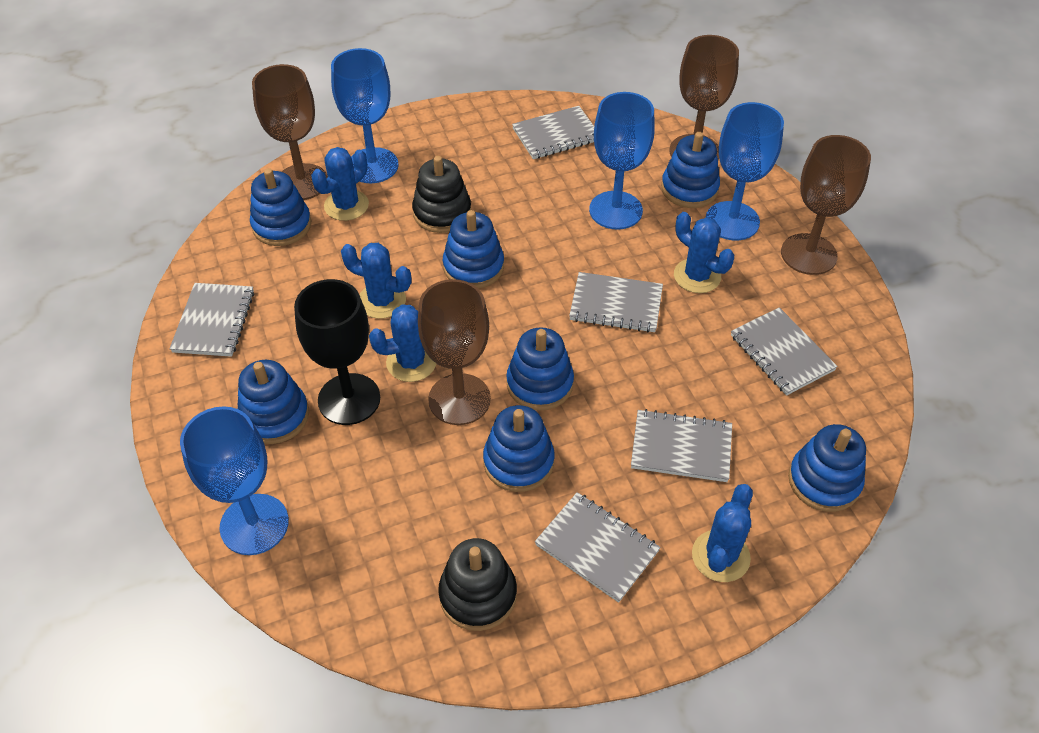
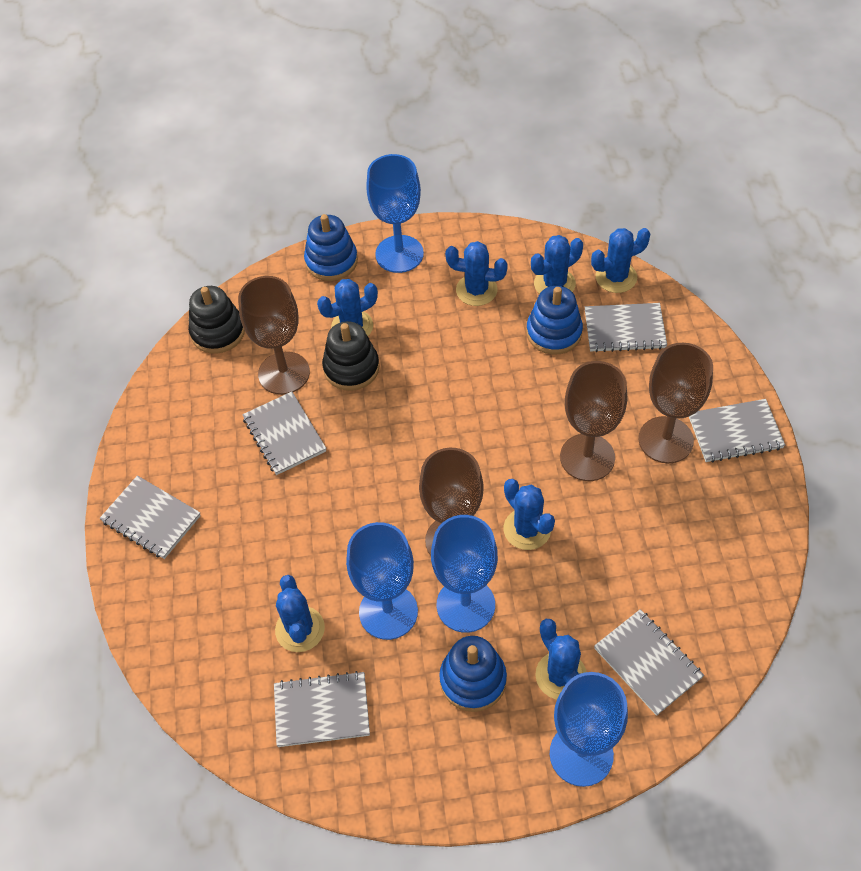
black goblet: 1 -> 0
blue cactus: 5 -> 7
blue stacking toy: 7 -> 3

